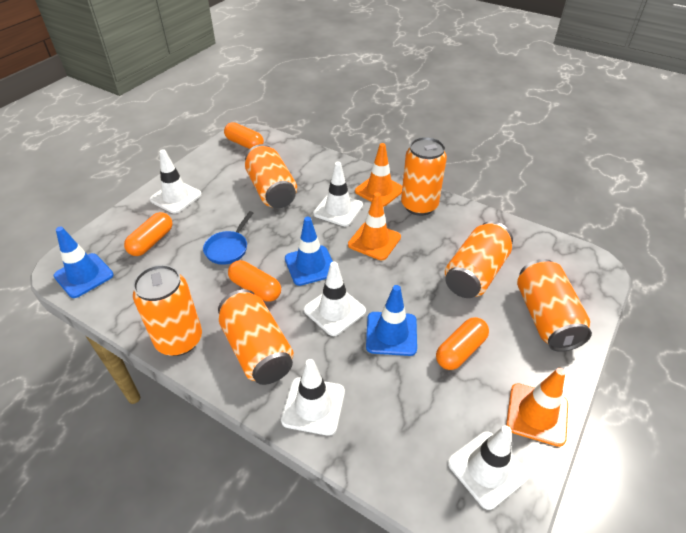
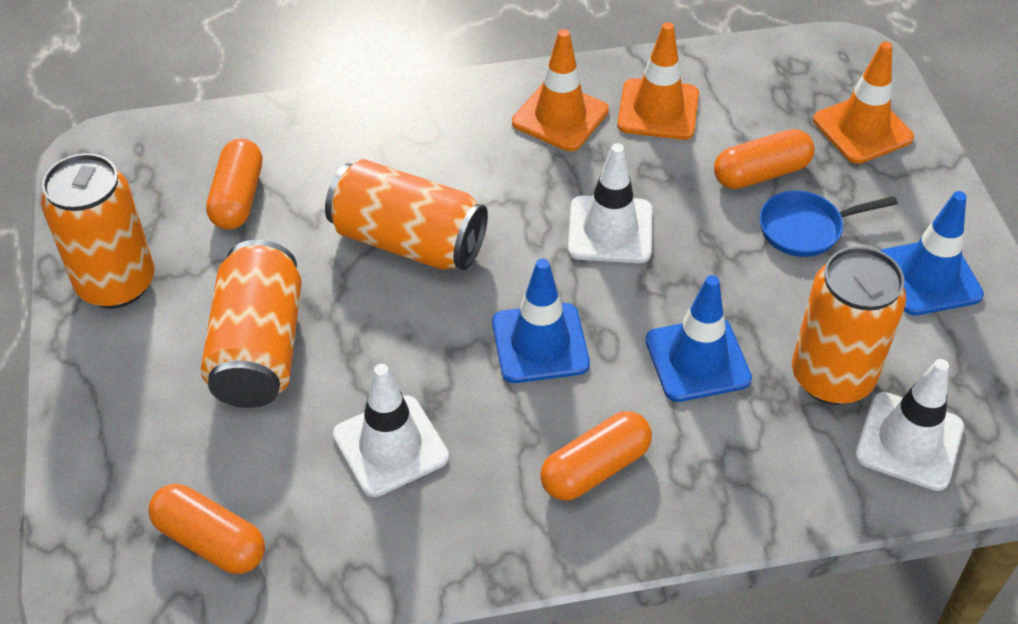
orange can: 6 -> 4
white traffic cone: 5 -> 3

